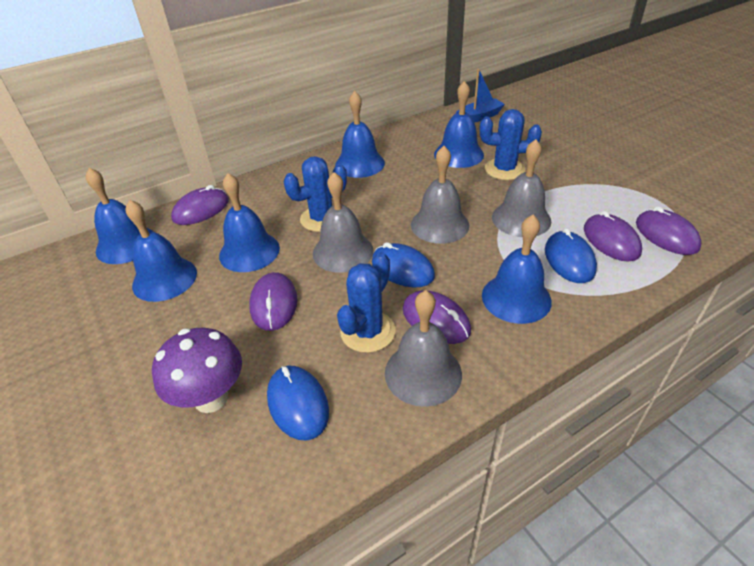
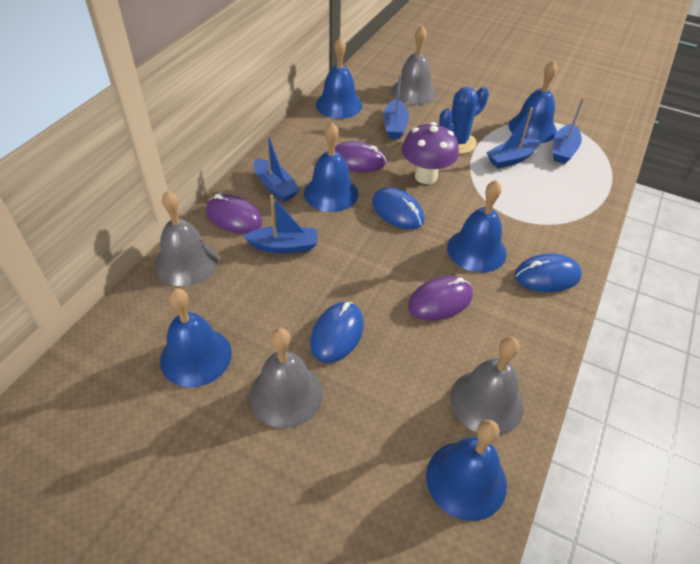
blue boat: 1 -> 5
blue cactus: 3 -> 1
purple mouse: 5 -> 3

